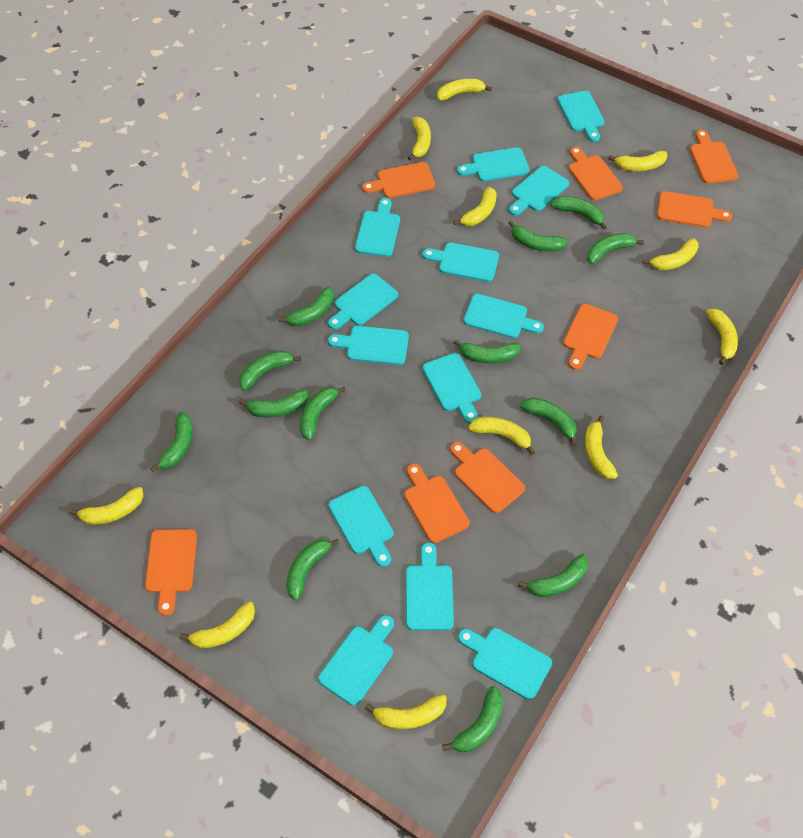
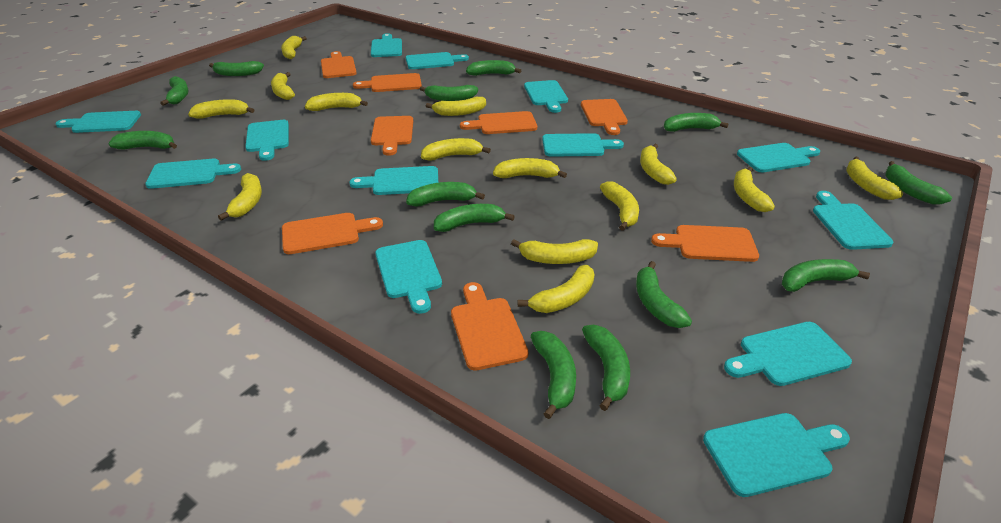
yellow banana: 11 -> 14

